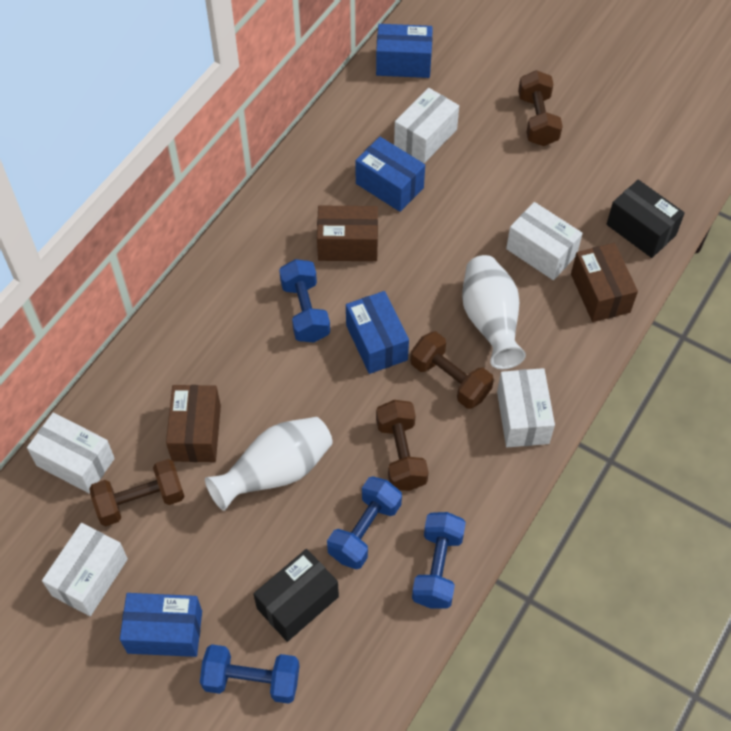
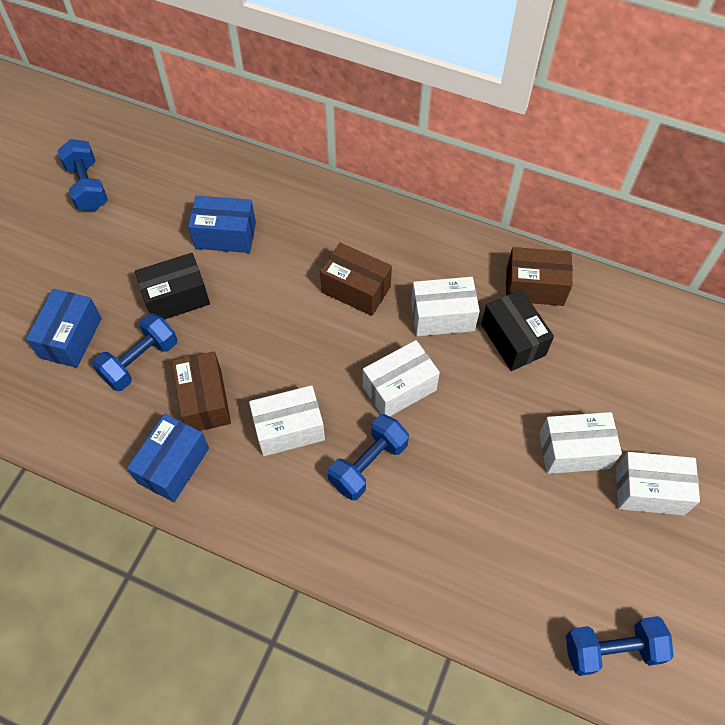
blue box: 4 -> 3
brown dumbbell: 4 -> 0
white vase: 2 -> 0

